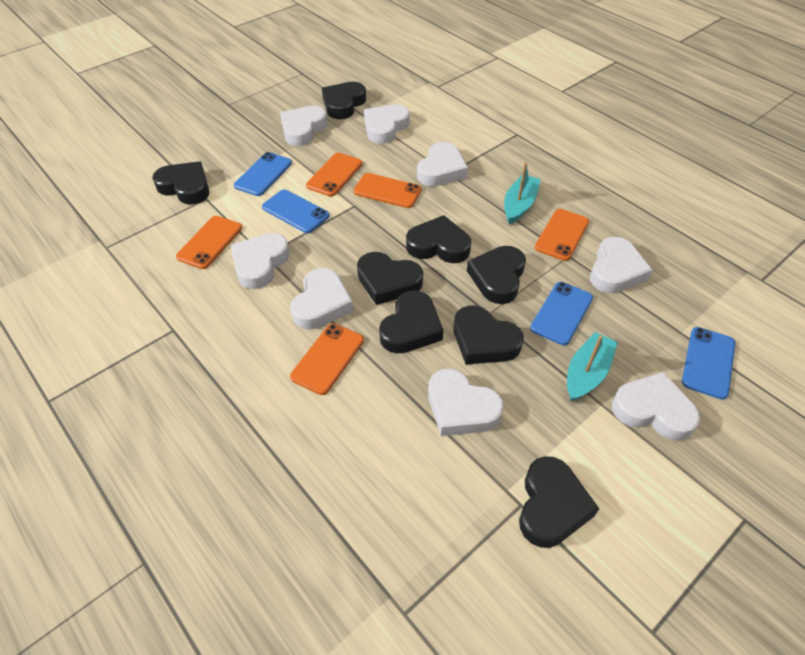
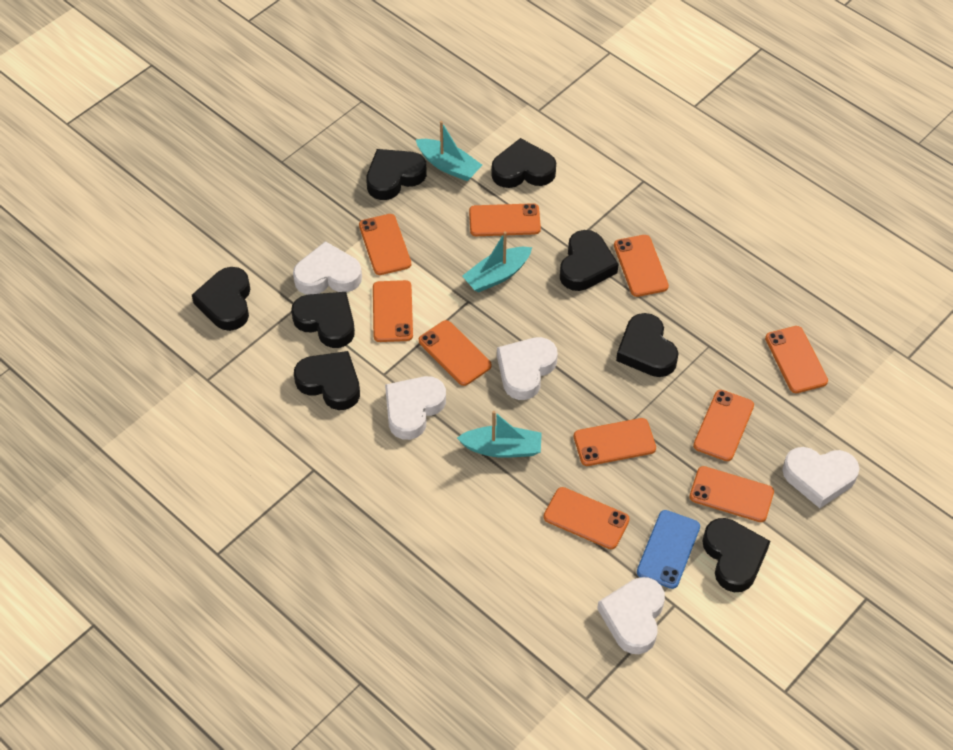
blue phone: 4 -> 1
orange phone: 5 -> 10
turquoise boat: 2 -> 3
white heart: 8 -> 5

